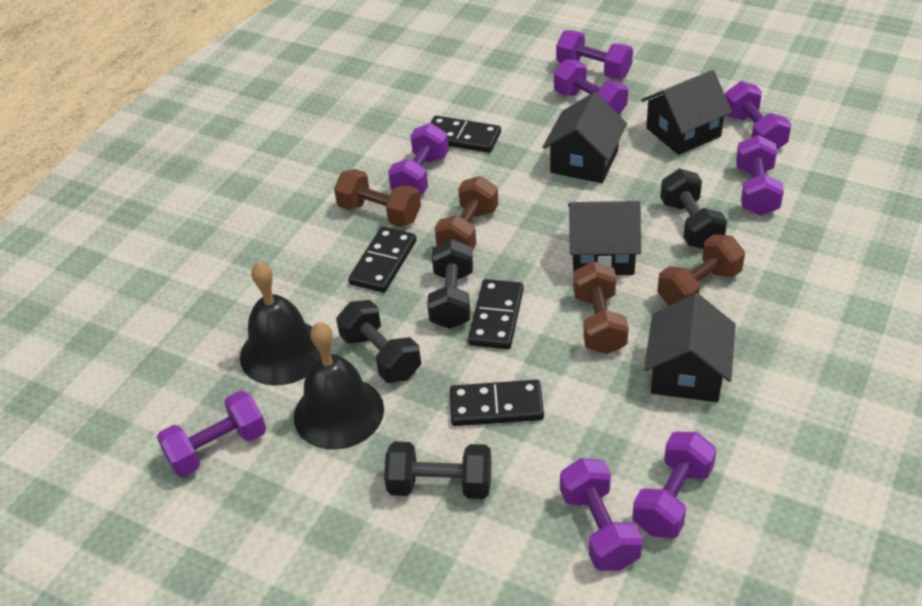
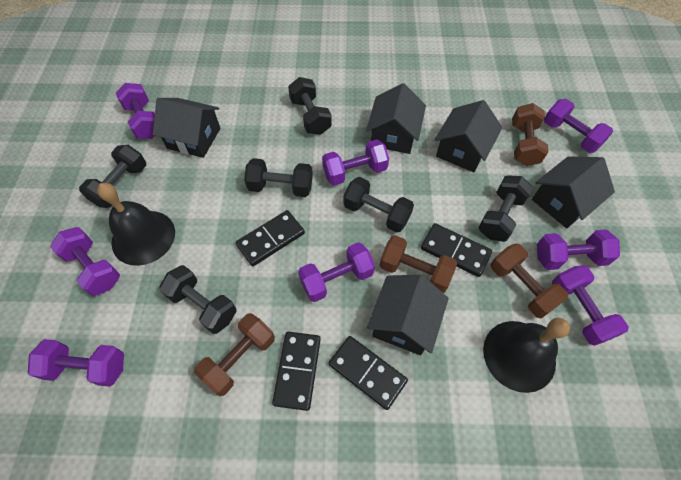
black dumbbell: 4 -> 6
black house: 4 -> 5

